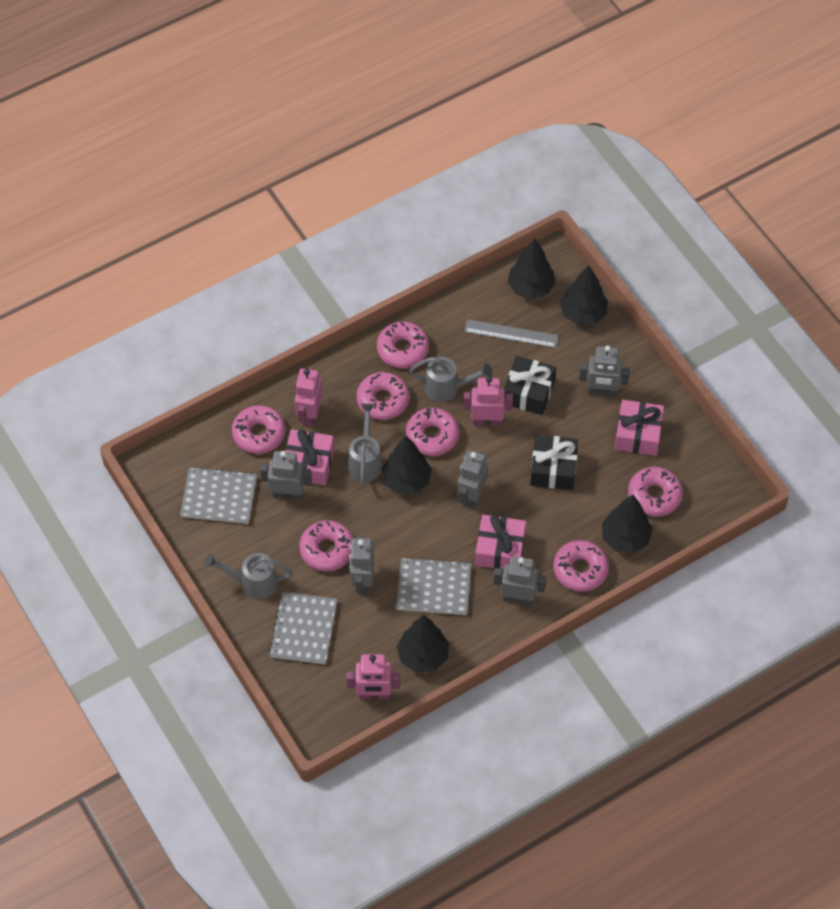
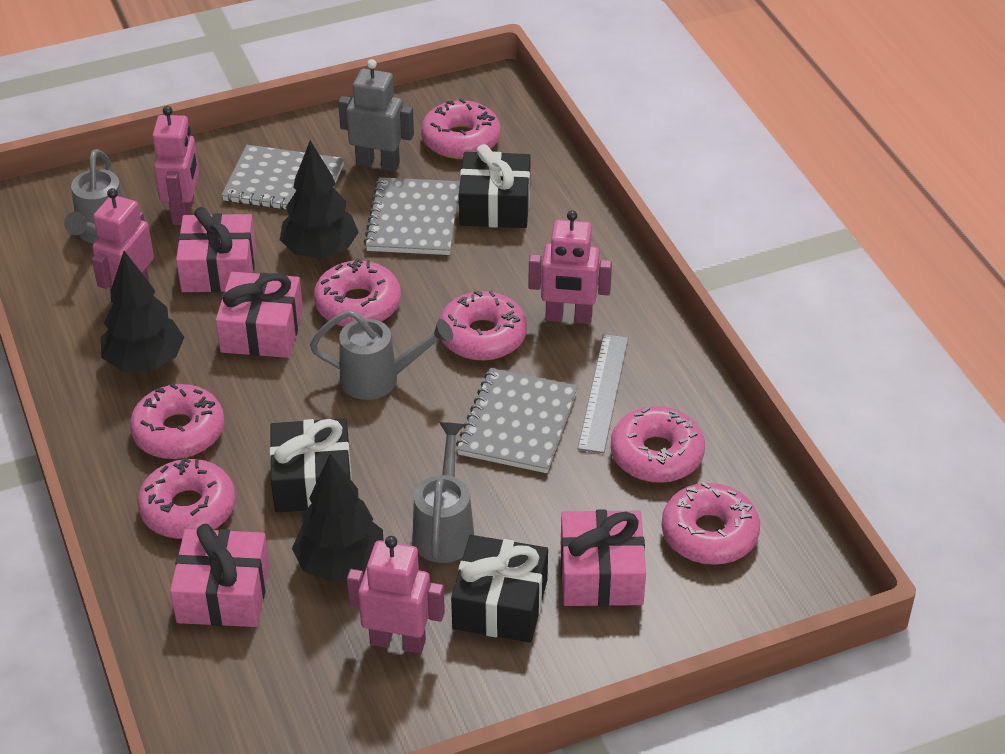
black gift: 2 -> 3
black tree: 5 -> 3
grey robot: 5 -> 1
pink gift: 3 -> 4
pink robot: 3 -> 4

